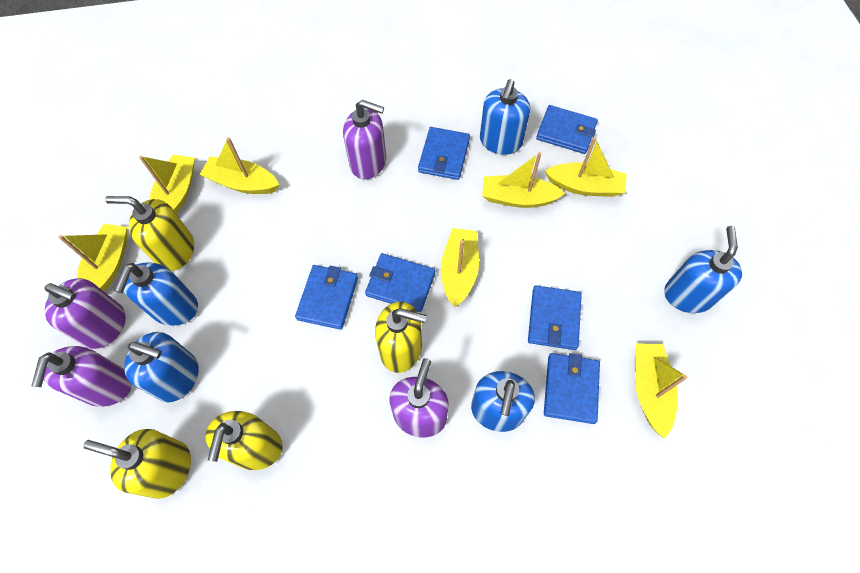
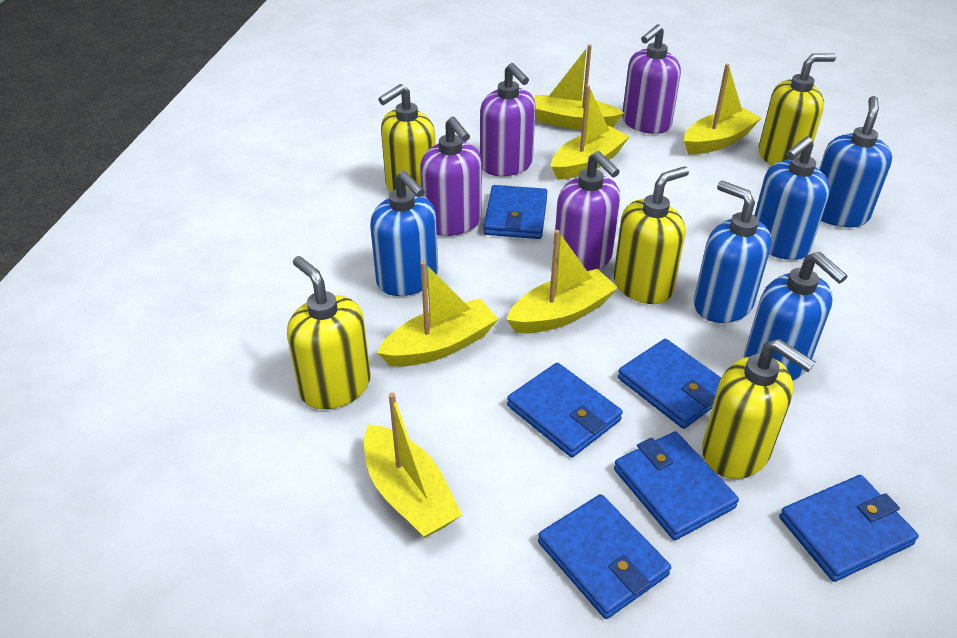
yellow boat: 7 -> 6
yellow soap dispenser: 4 -> 5

